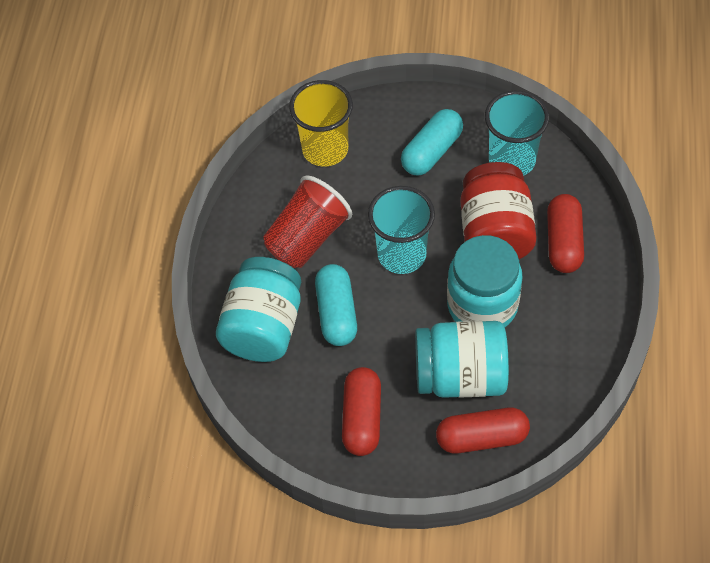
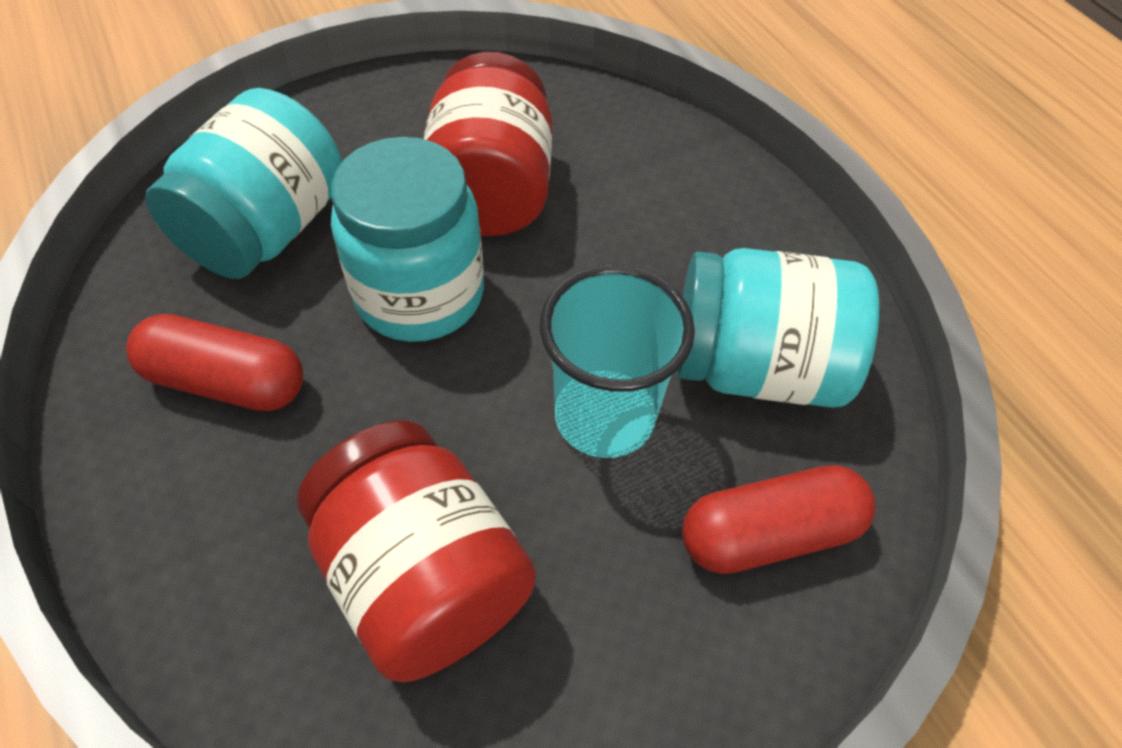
red capsule: 3 -> 2
red cup: 1 -> 0
red jar: 1 -> 2
turquoise capsule: 2 -> 0
turquoise cup: 2 -> 1
yellow cup: 1 -> 0

